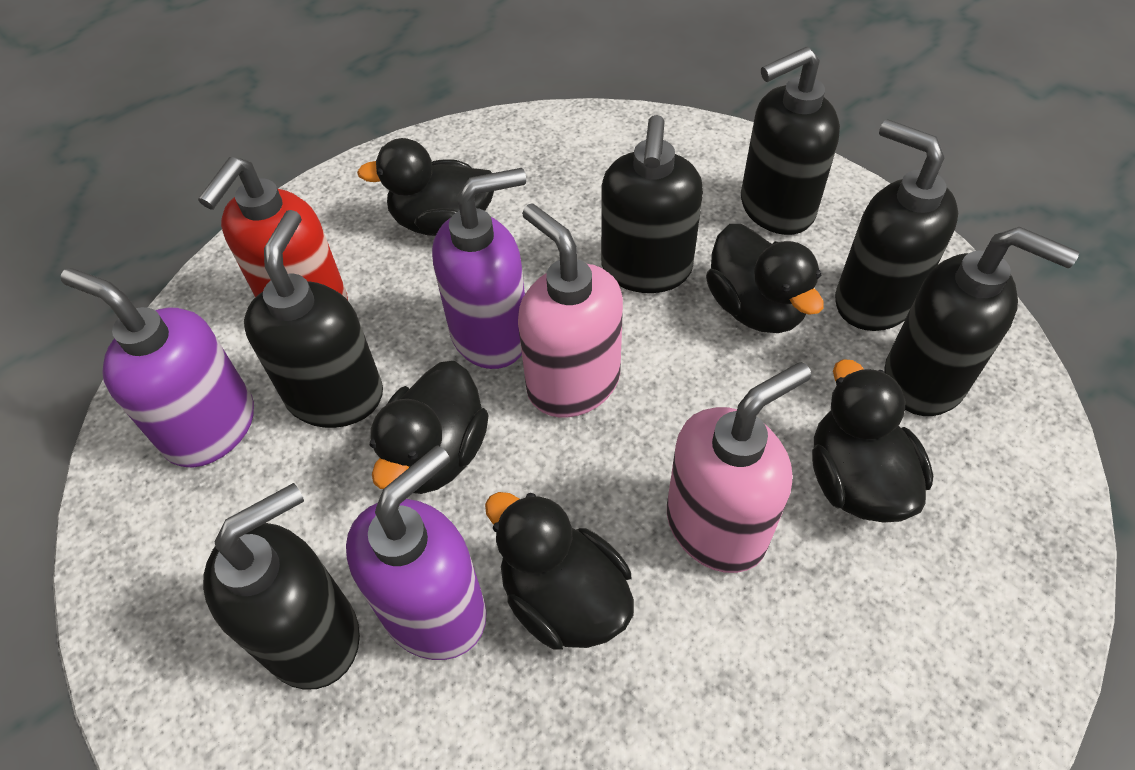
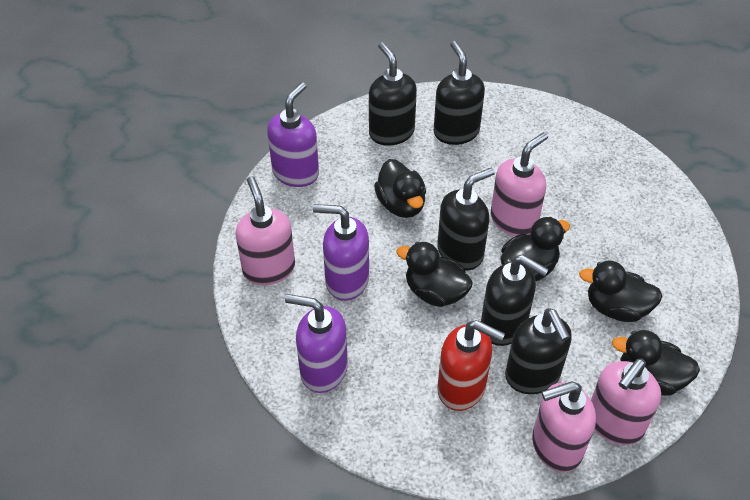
black soap dispenser: 6 -> 5
pink soap dispenser: 2 -> 4

